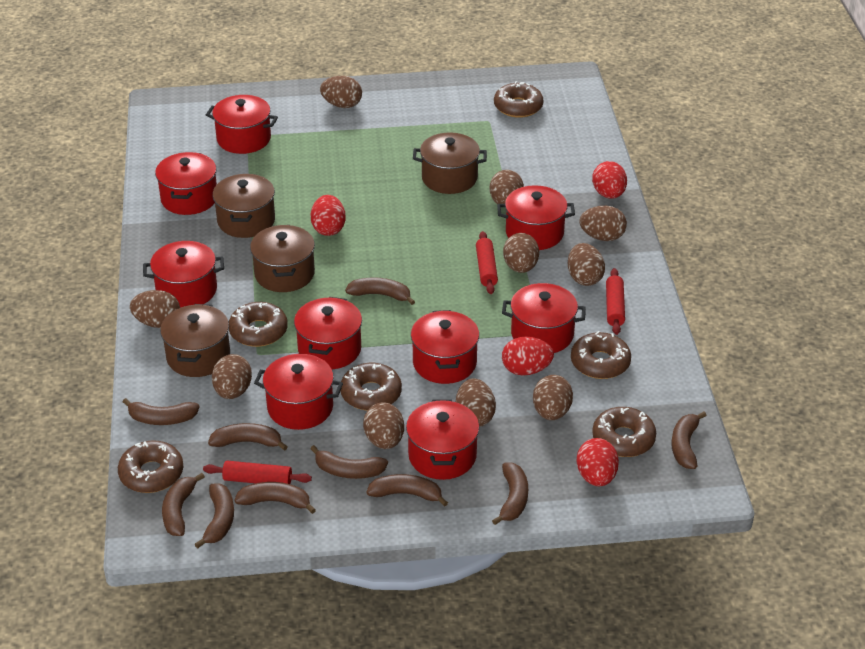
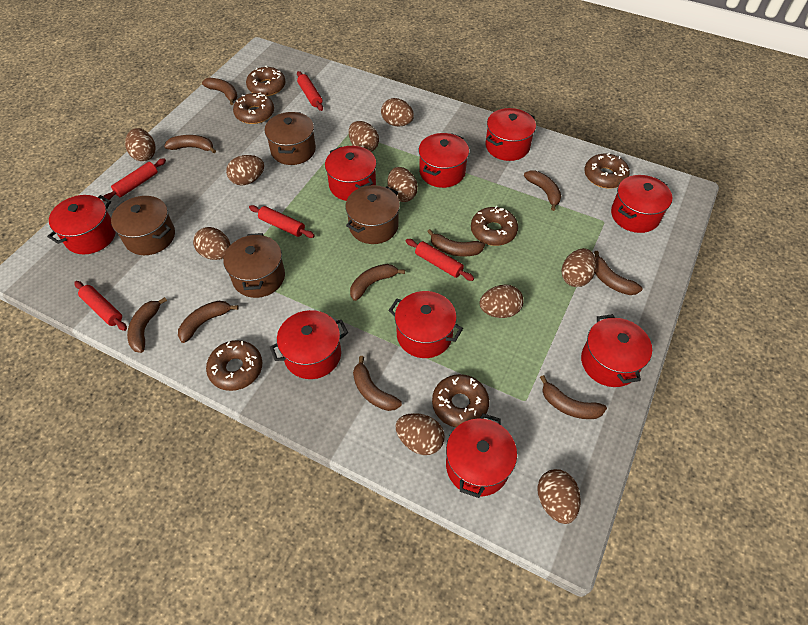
red egg: 4 -> 0
red rolling pin: 3 -> 5

